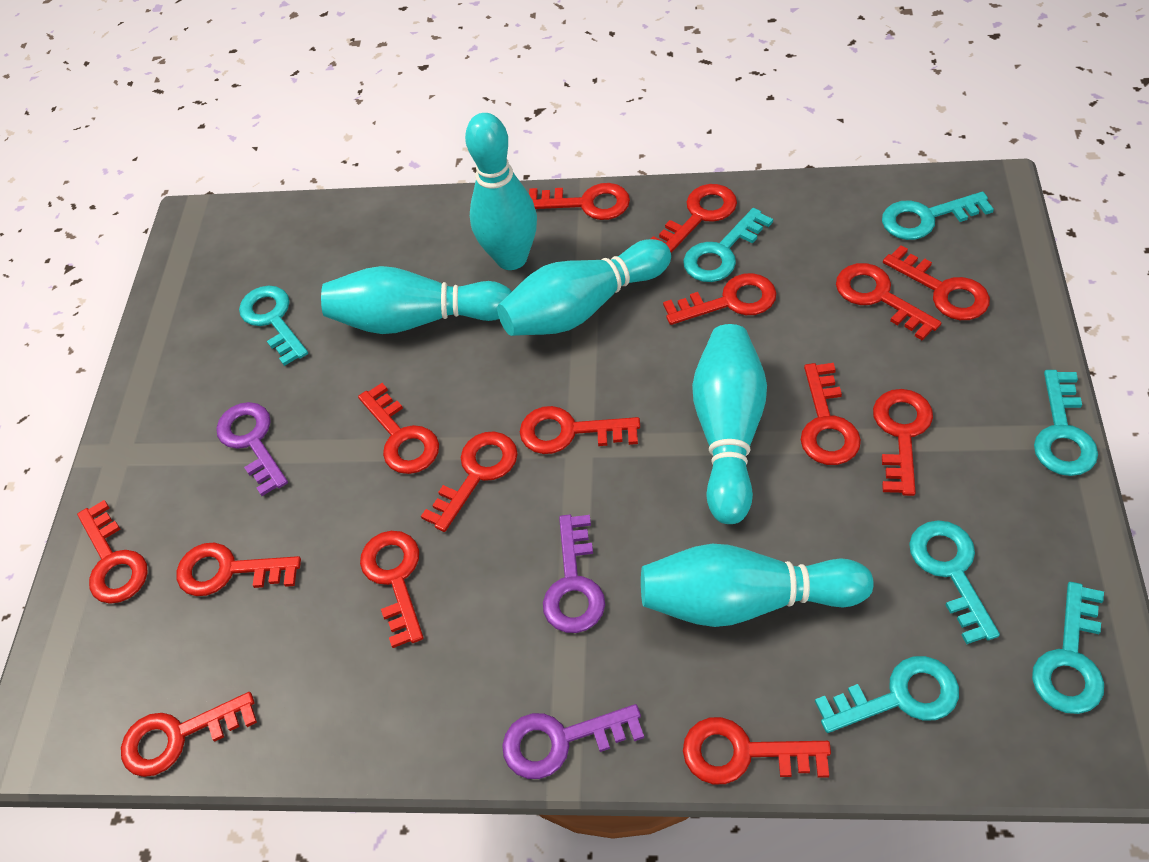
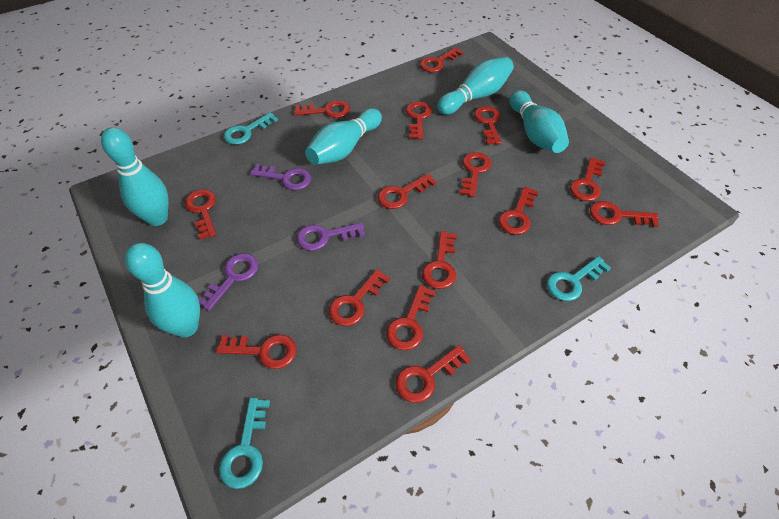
turquoise key: 7 -> 3

